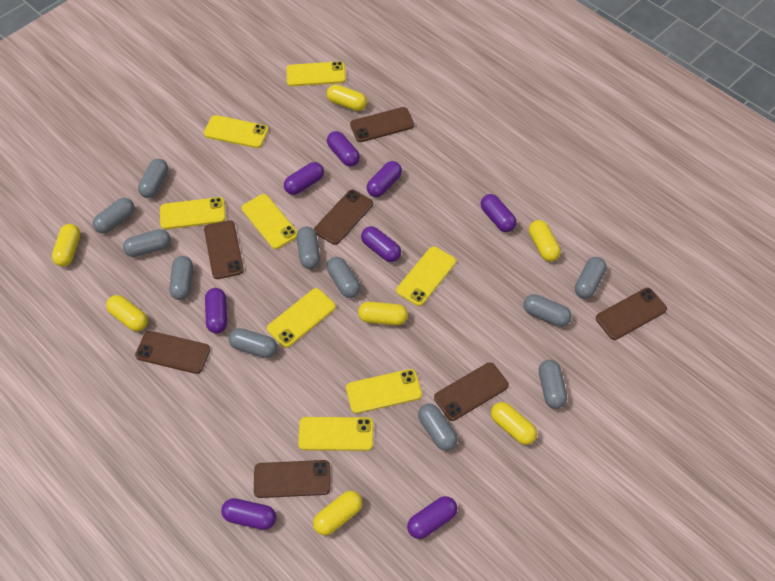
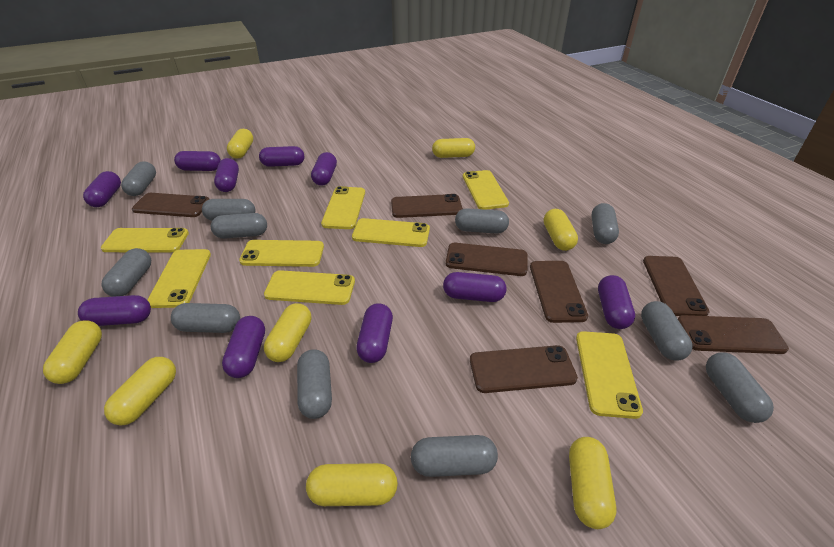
purple capsule: 8 -> 10
yellow capsule: 7 -> 8

